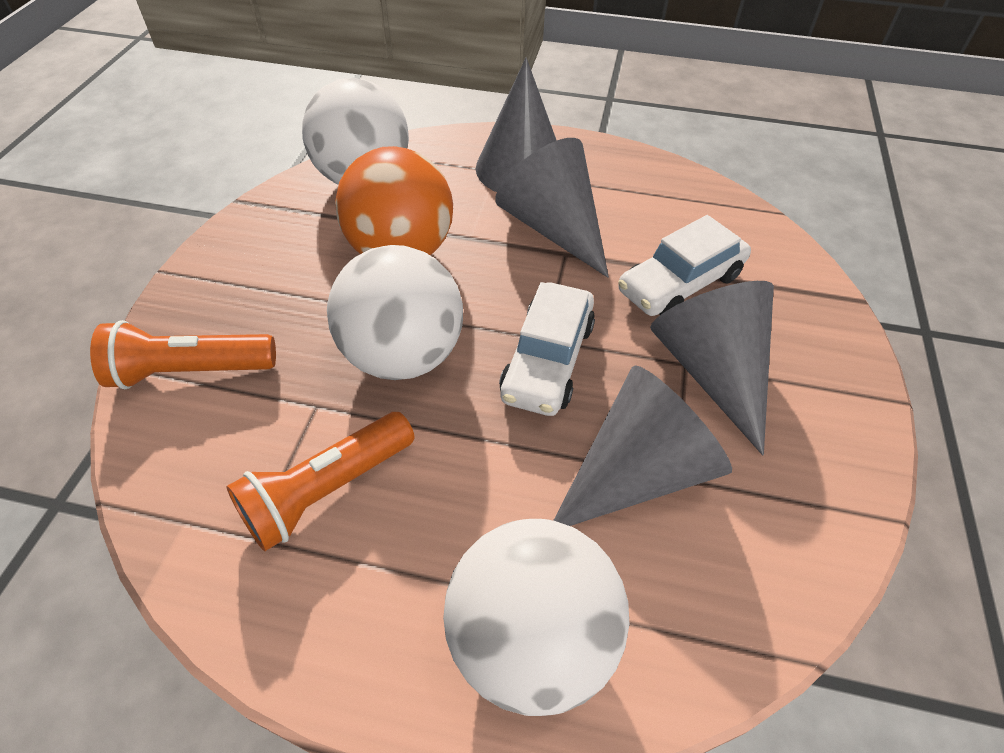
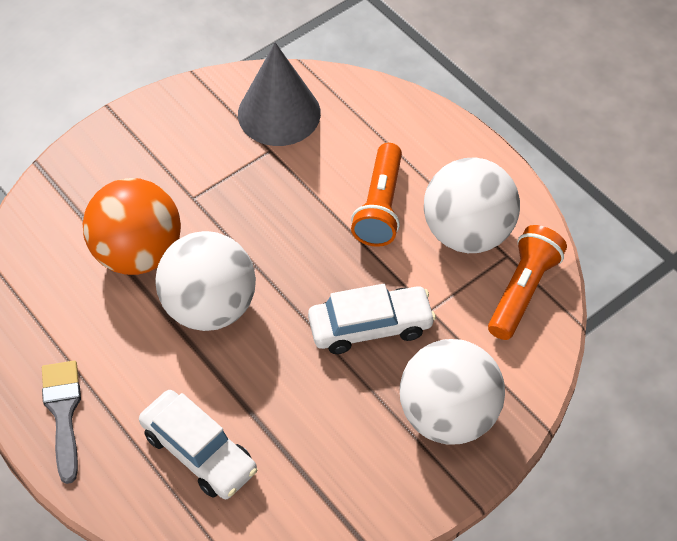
grey brush: 0 -> 1
grey cone: 4 -> 1

